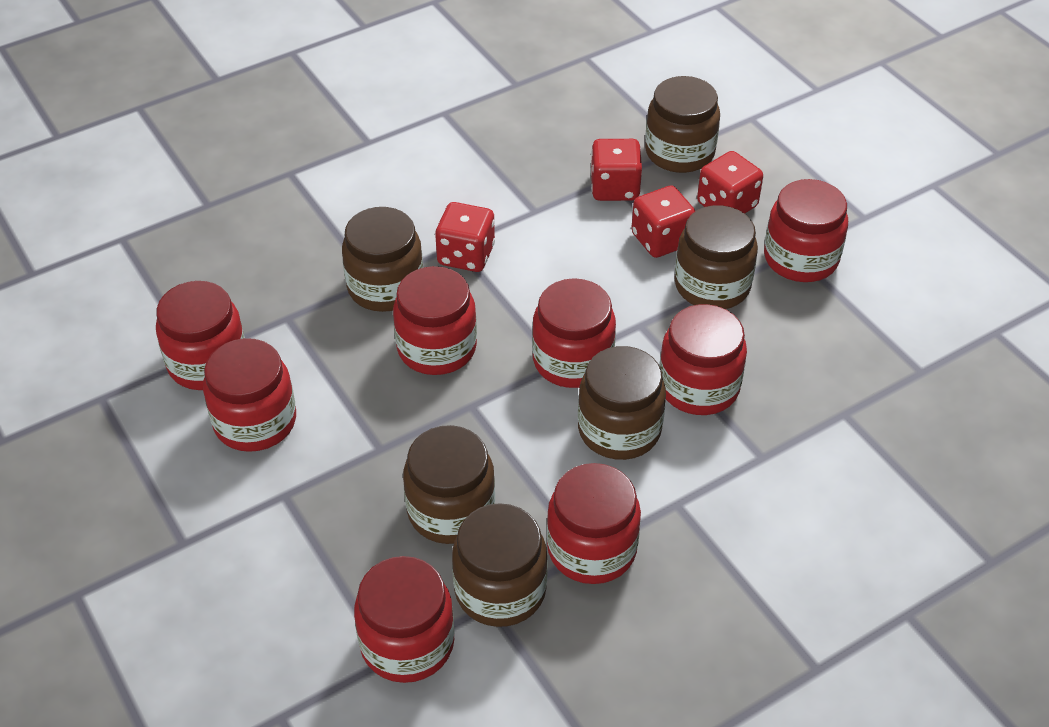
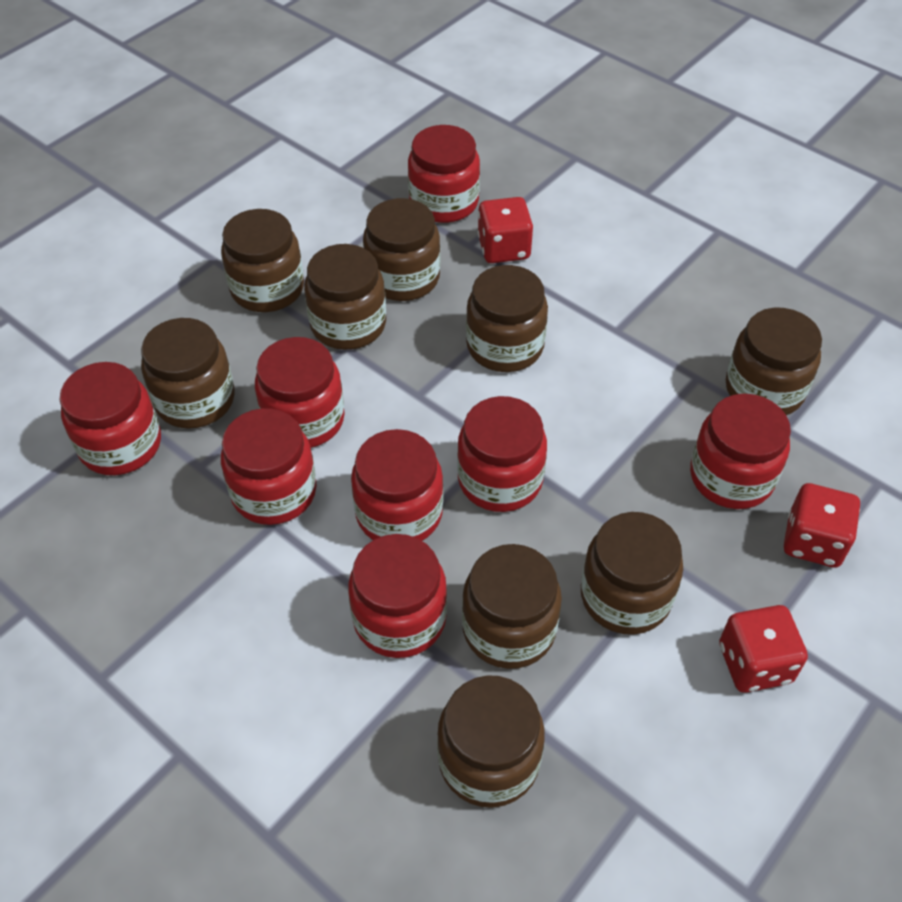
brown jar: 6 -> 9
red dice: 4 -> 3

